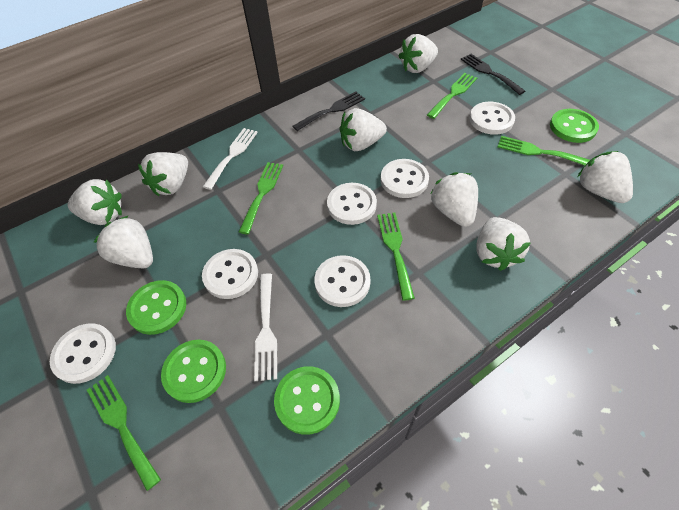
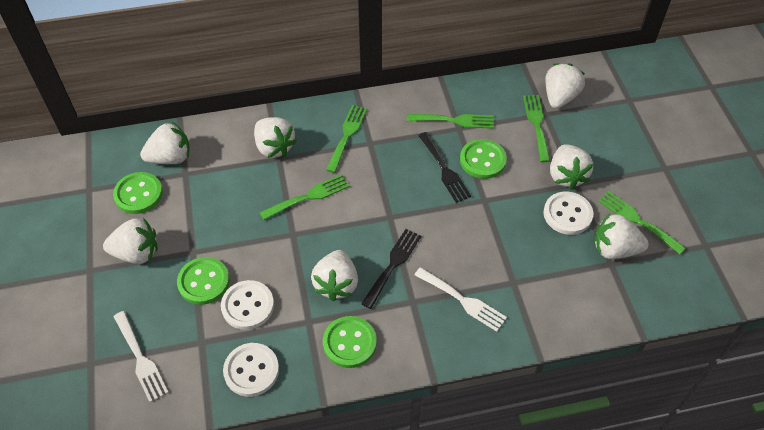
white button: 6 -> 3
white strawberry: 8 -> 7

